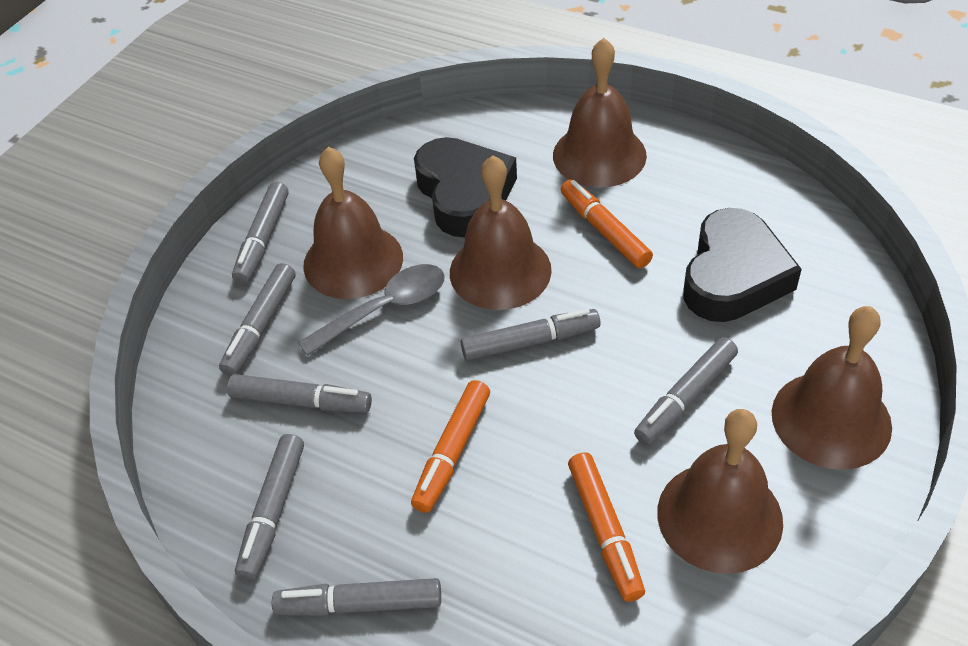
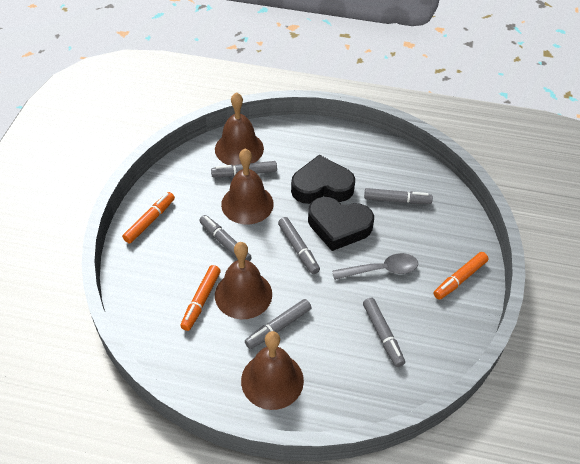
brown bell: 5 -> 4
grey marker: 7 -> 6

